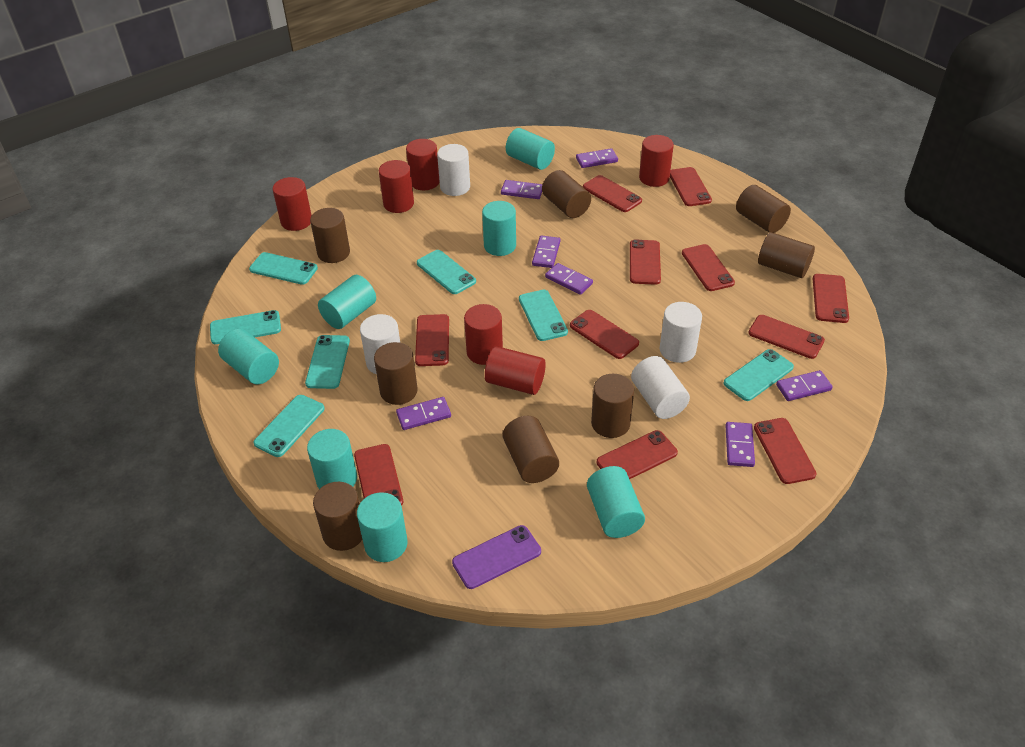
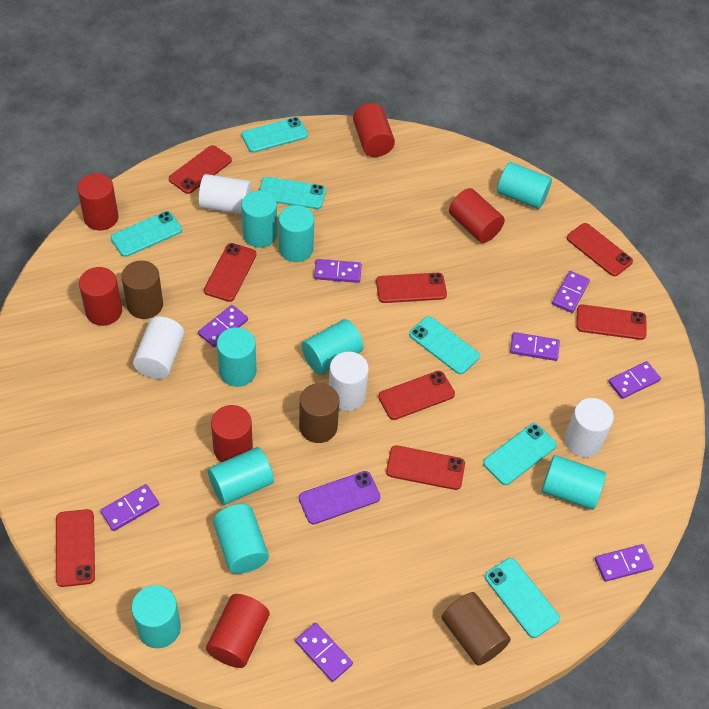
brown cylinder: 8 -> 3
purple domino: 7 -> 8
red phone: 11 -> 8
turquoise cylinder: 7 -> 9
turquoise phone: 7 -> 6

